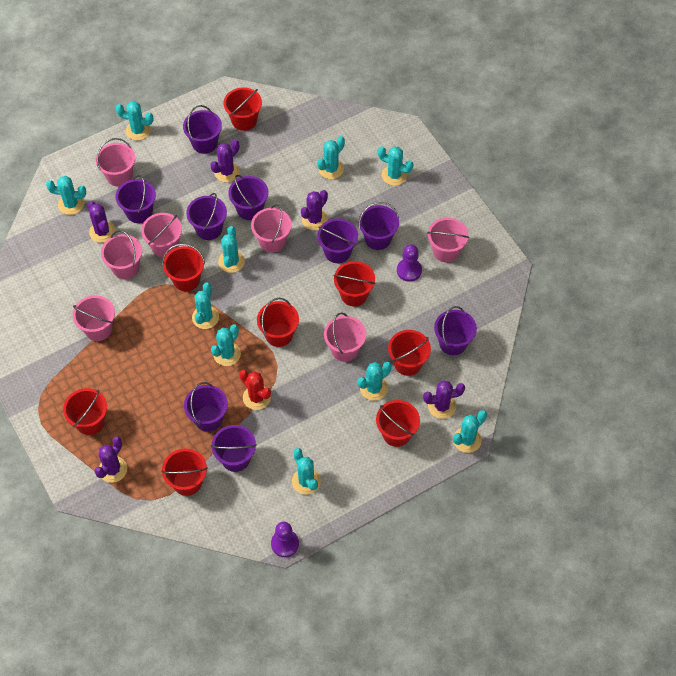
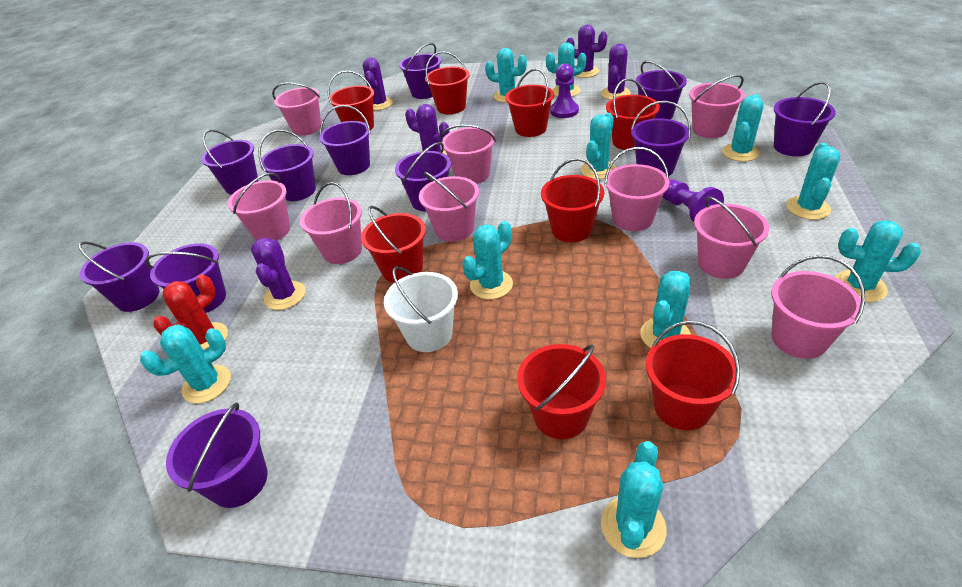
pink bucket: 7 -> 9
purple bucket: 9 -> 11
white bucket: 0 -> 1

